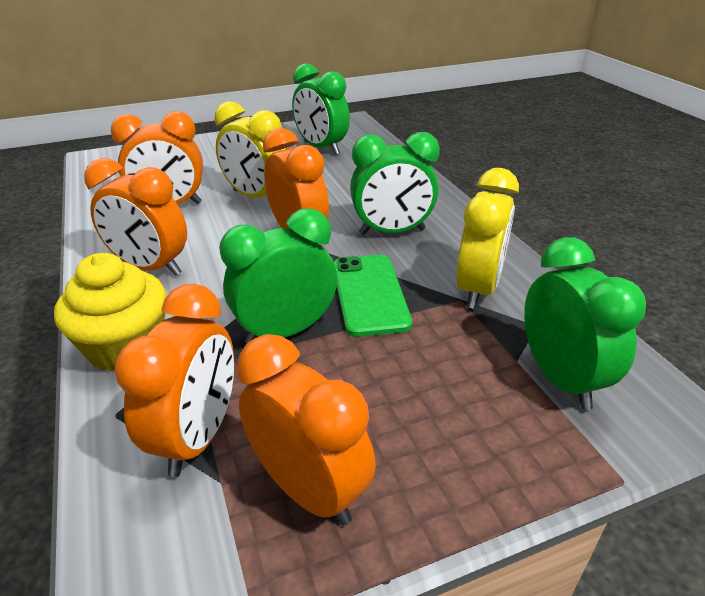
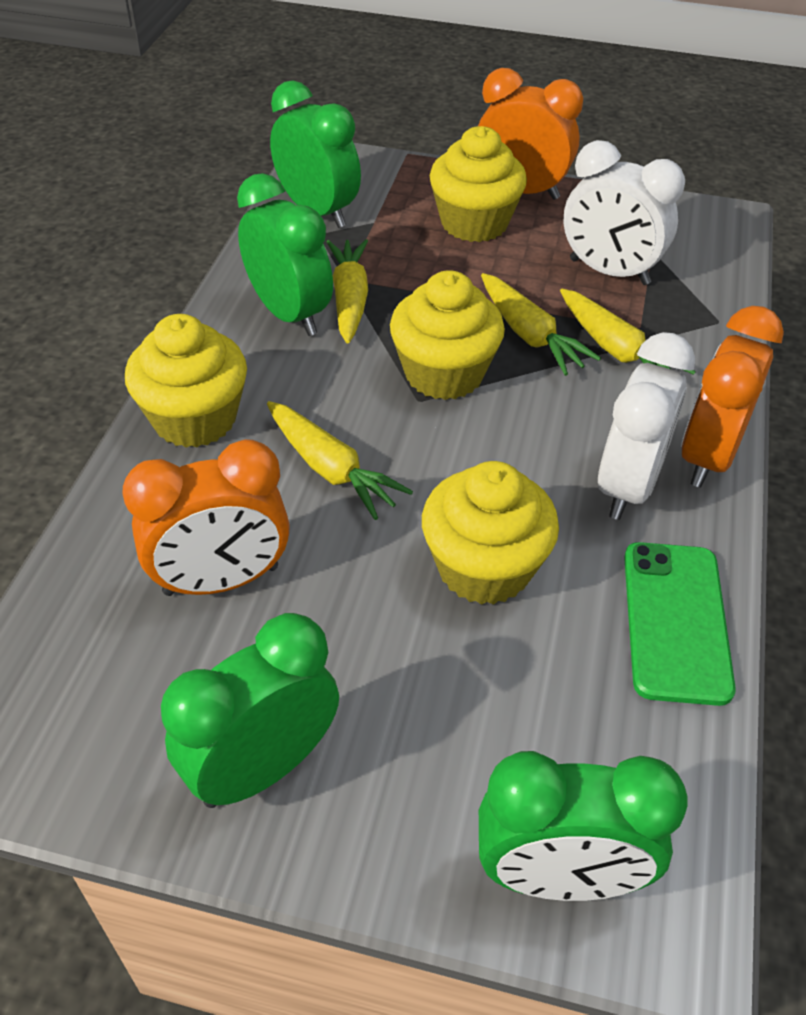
orange clock: 5 -> 3
white clock: 0 -> 2
yellow carrot: 0 -> 4
yellow clock: 2 -> 0
yellow cupcake: 1 -> 4

